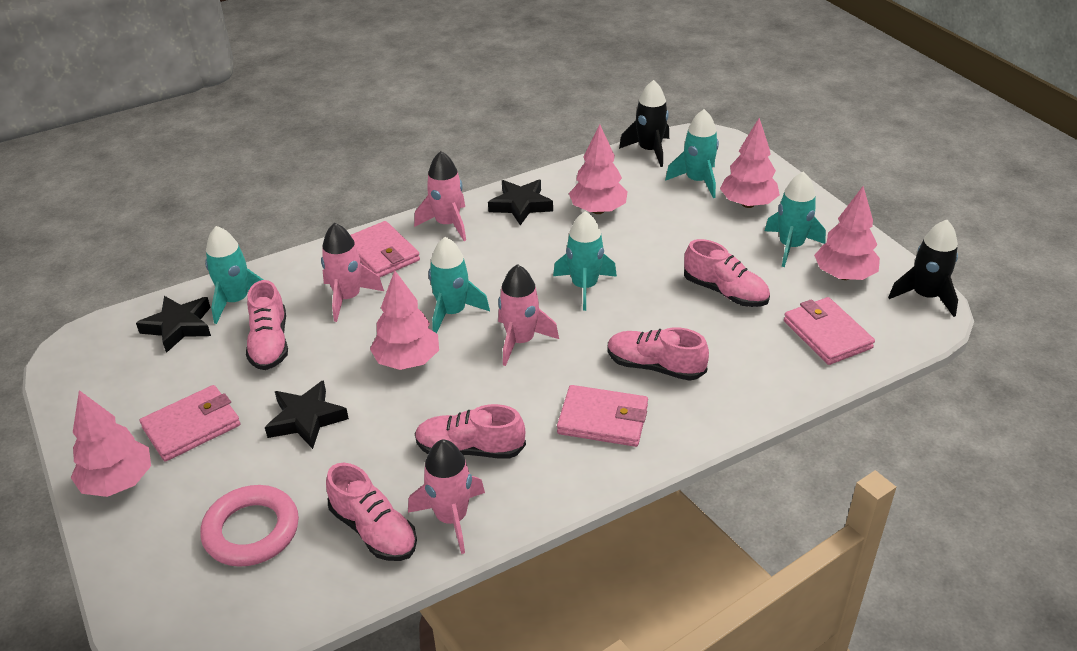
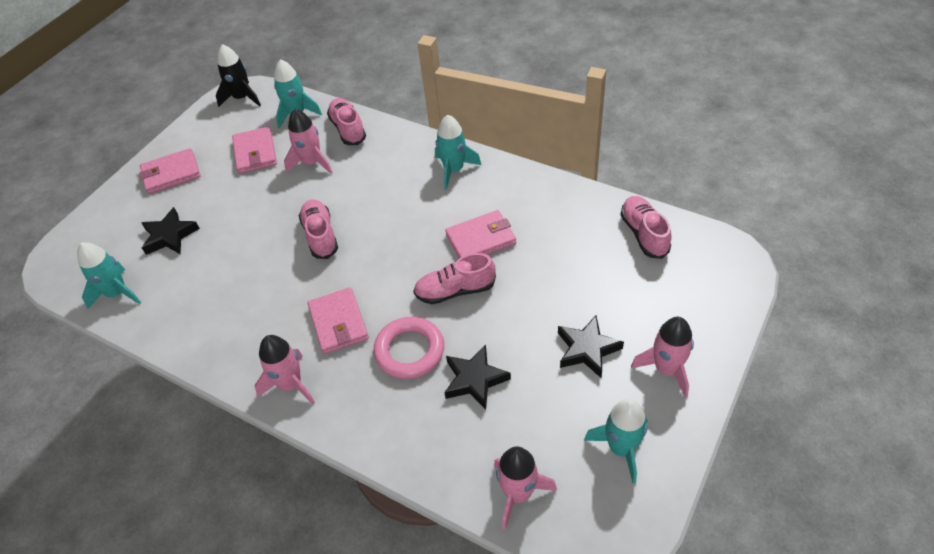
black rocket: 2 -> 1
pink shoe: 5 -> 4
pink tree: 5 -> 0
turquoise rocket: 5 -> 4

